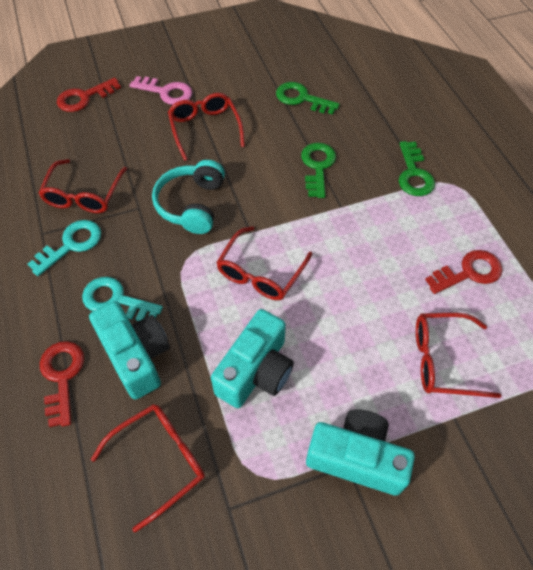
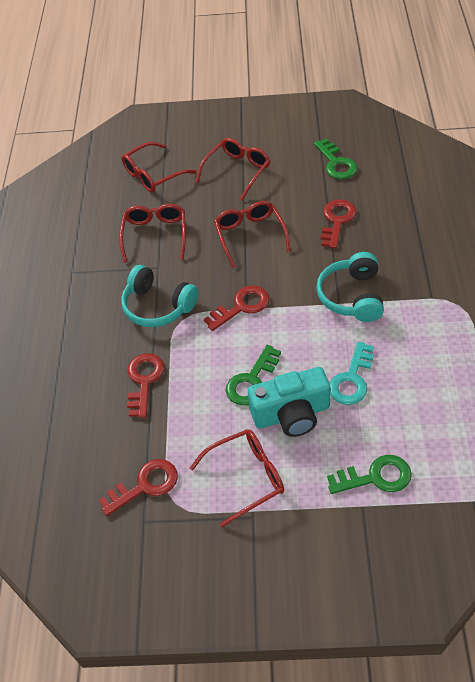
pink key: 1 -> 0
red key: 3 -> 4
turquoise camera: 3 -> 1
turquoise headphones: 1 -> 2
turquoise key: 2 -> 1

